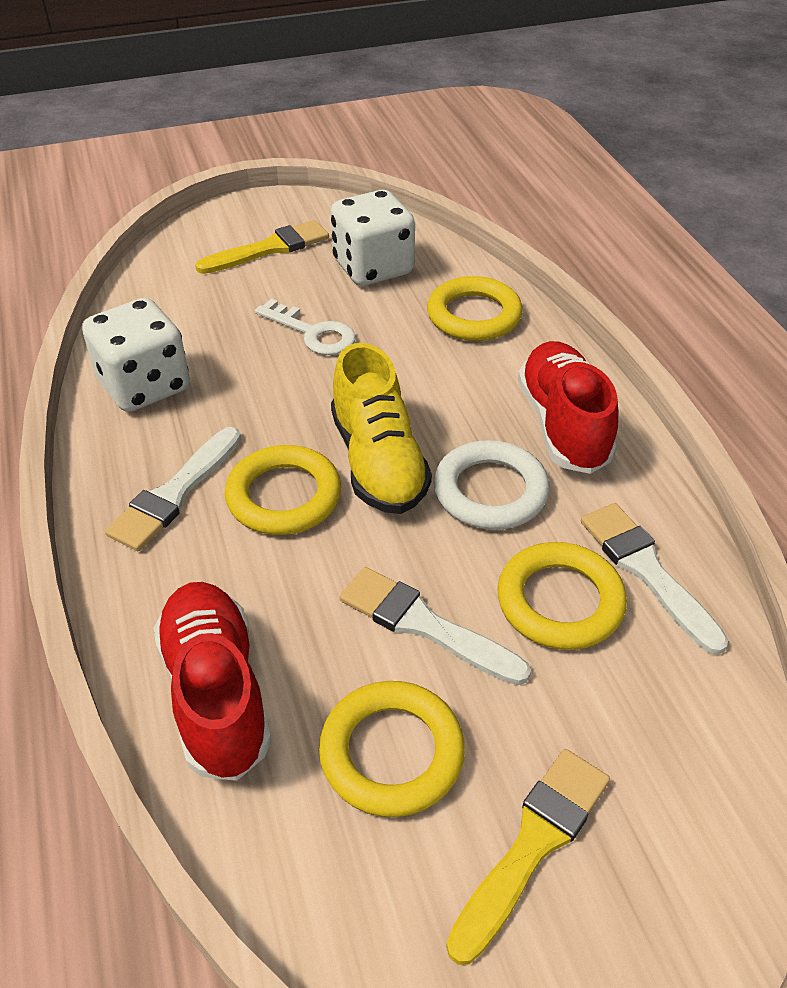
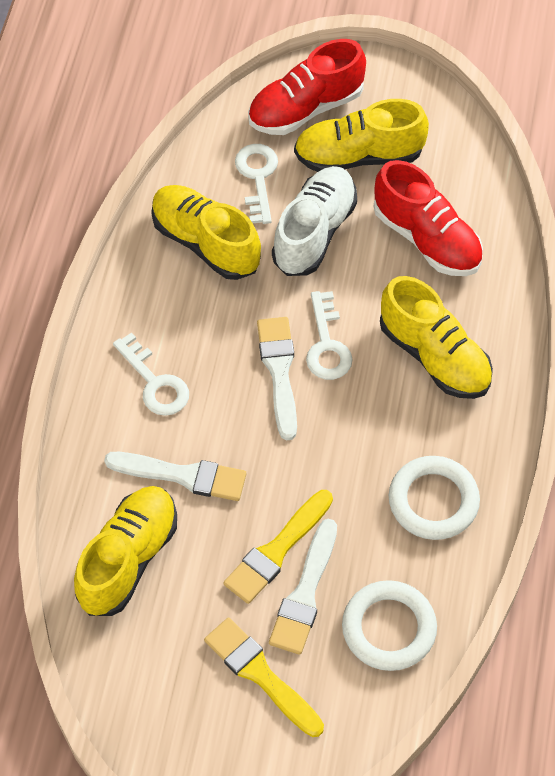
white dice: 2 -> 0
white key: 1 -> 3
white ring: 1 -> 2
white shoe: 0 -> 1
yellow ring: 4 -> 0
yellow shoe: 1 -> 4

